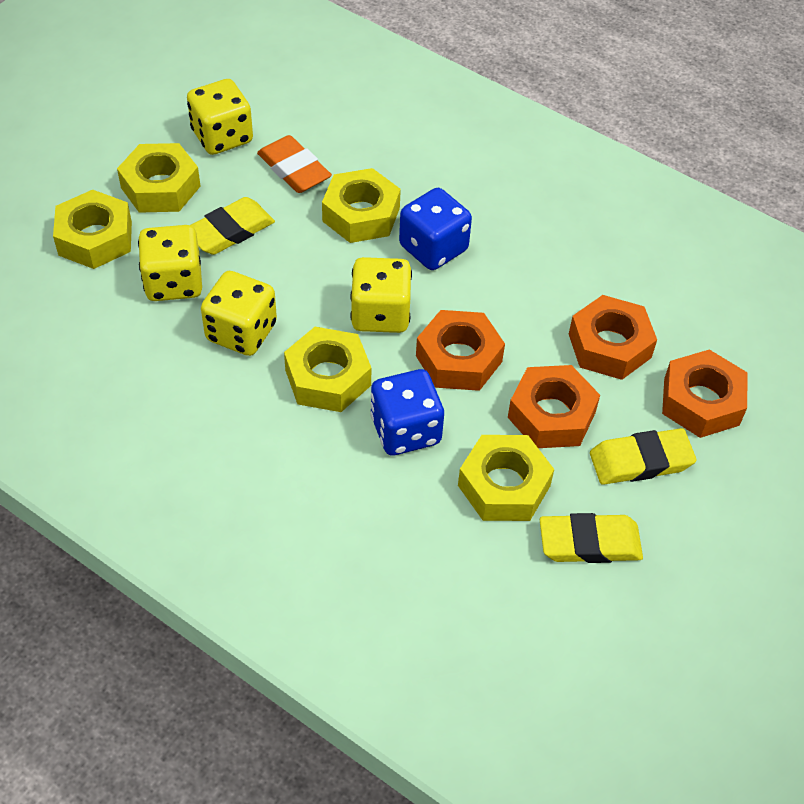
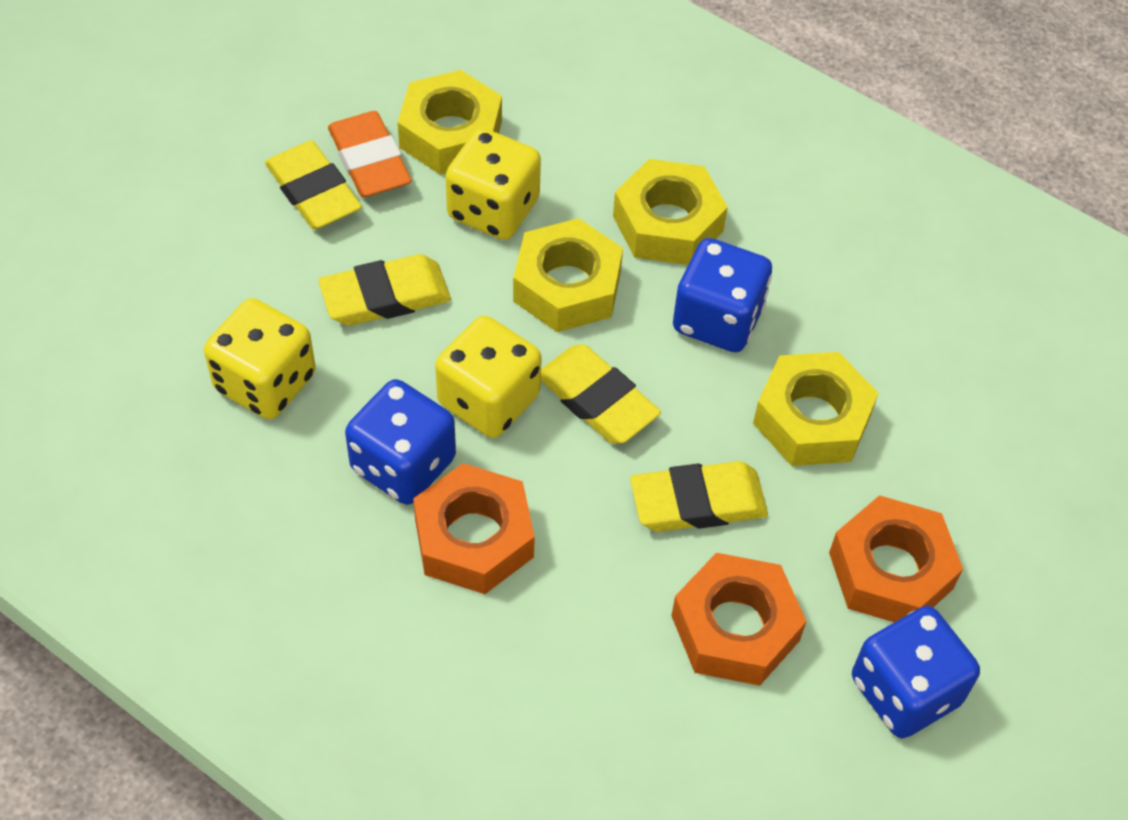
blue dice: 2 -> 3
orange nut: 4 -> 3
yellow dice: 4 -> 3
yellow eraser: 3 -> 4
yellow nut: 5 -> 4

